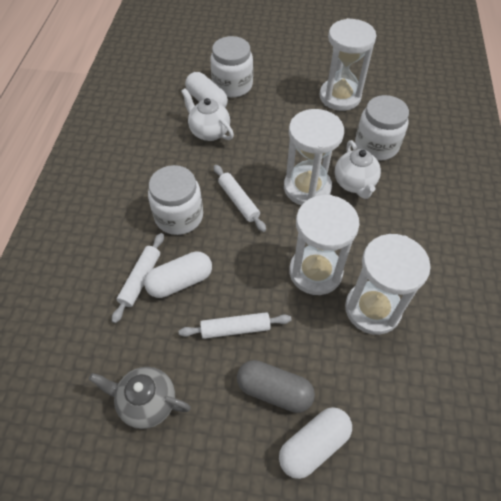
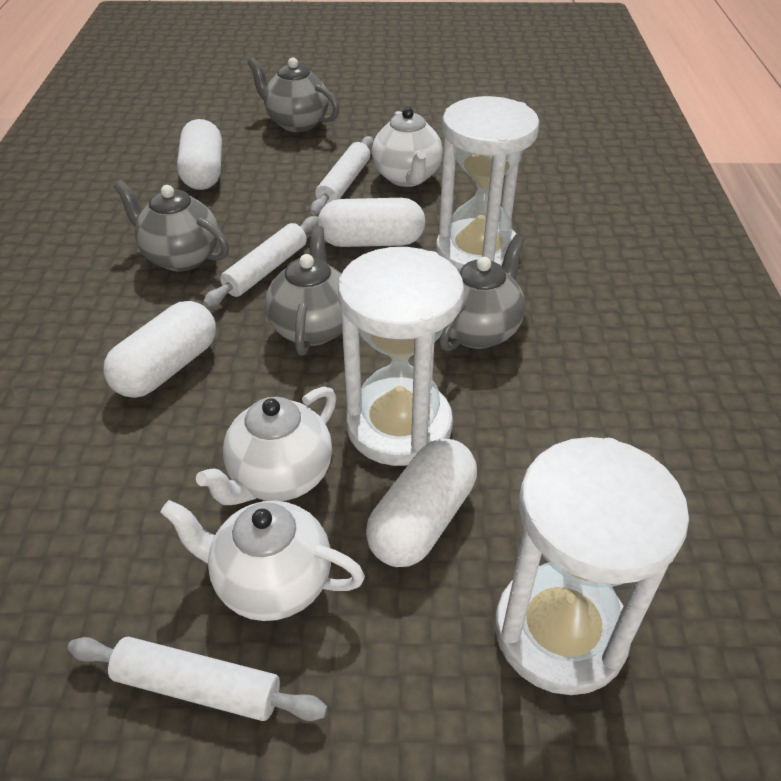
grey capsule: 1 -> 0
grey teapot: 1 -> 4
white capsule: 3 -> 4
white hourglass: 4 -> 3
white jar: 3 -> 0
white teapot: 2 -> 3

